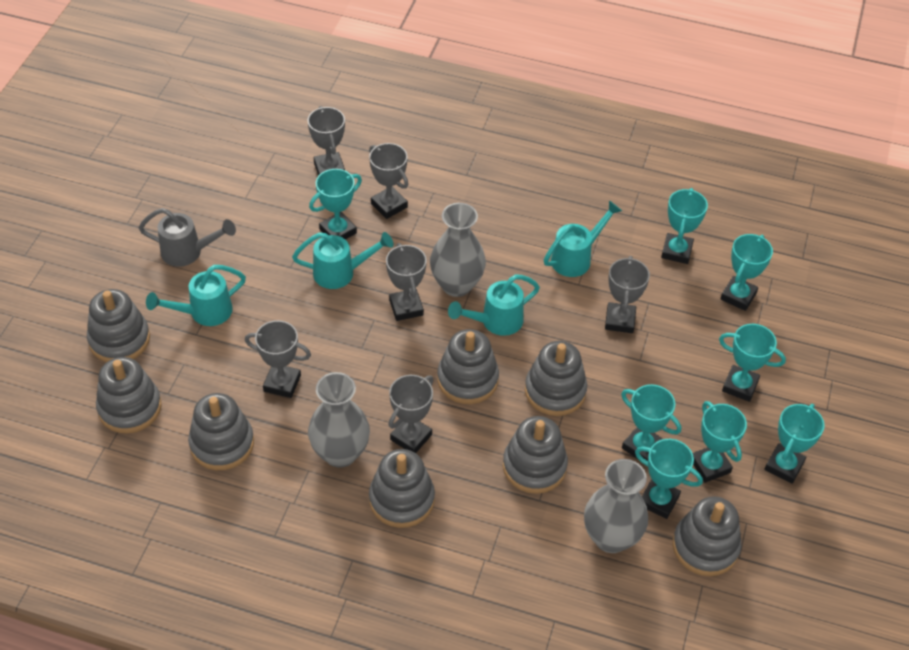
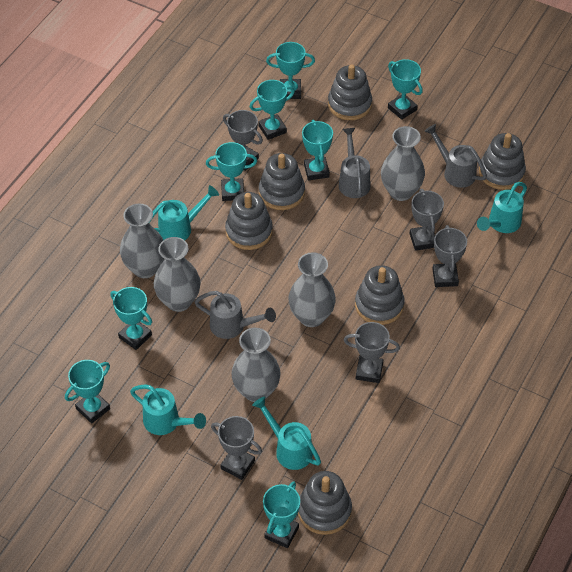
grey stacking toy: 8 -> 6
grey trophy: 6 -> 5
grey vase: 3 -> 5
grey watering can: 1 -> 3

